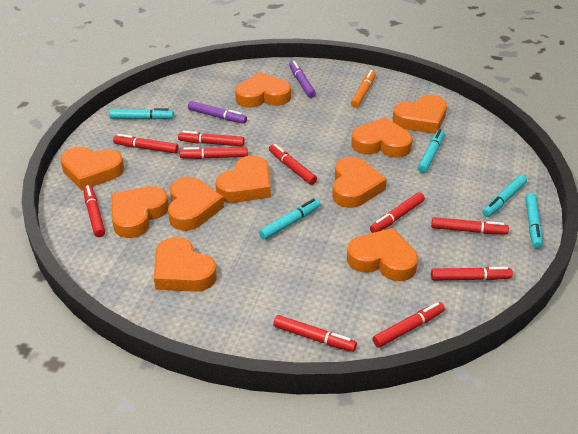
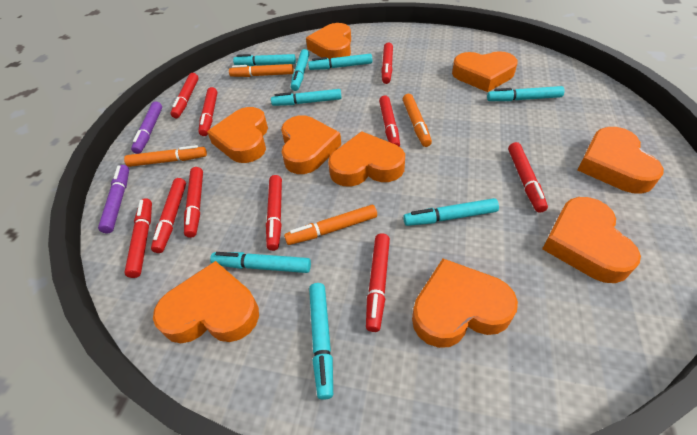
orange heart: 10 -> 9
orange marker: 1 -> 4
turquoise marker: 5 -> 8

